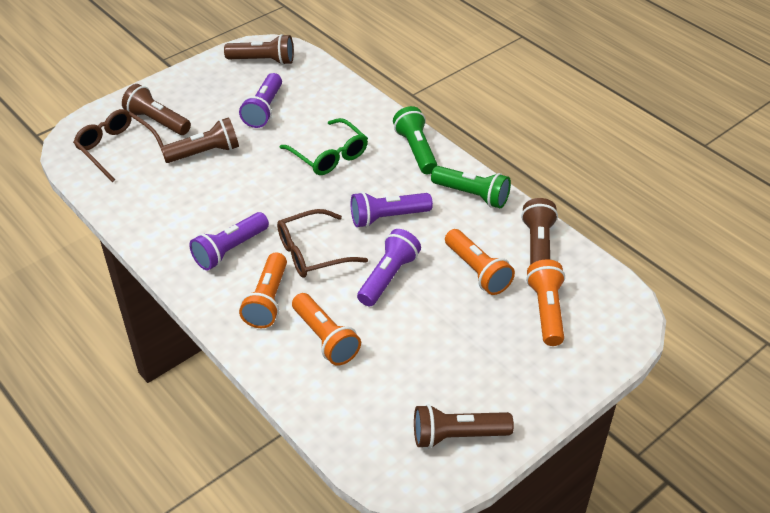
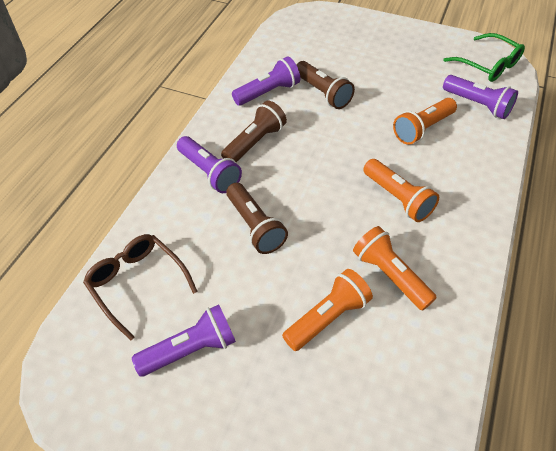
brown flashlight: 5 -> 3
brown glasses: 2 -> 1
green flashlight: 2 -> 0

